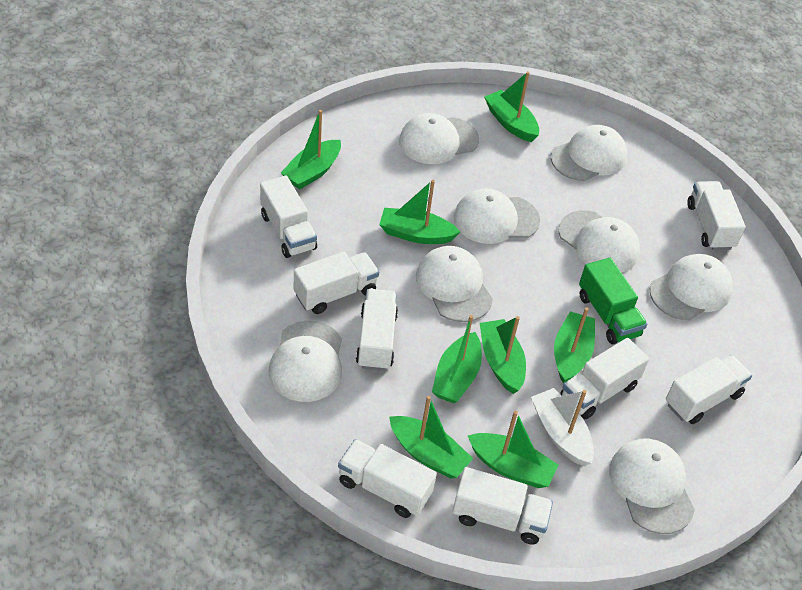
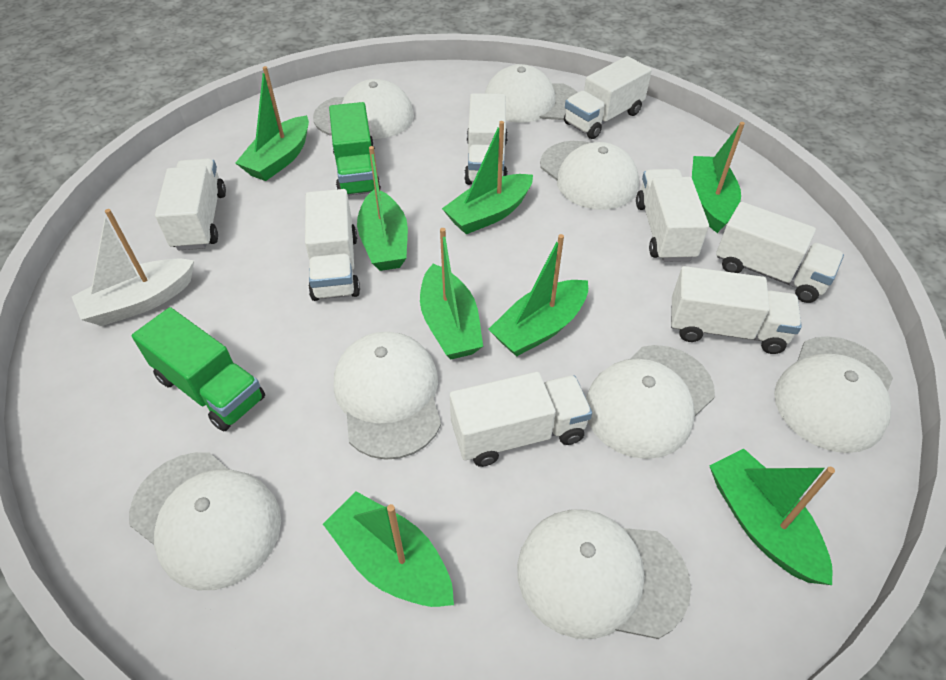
green truck: 1 -> 2

